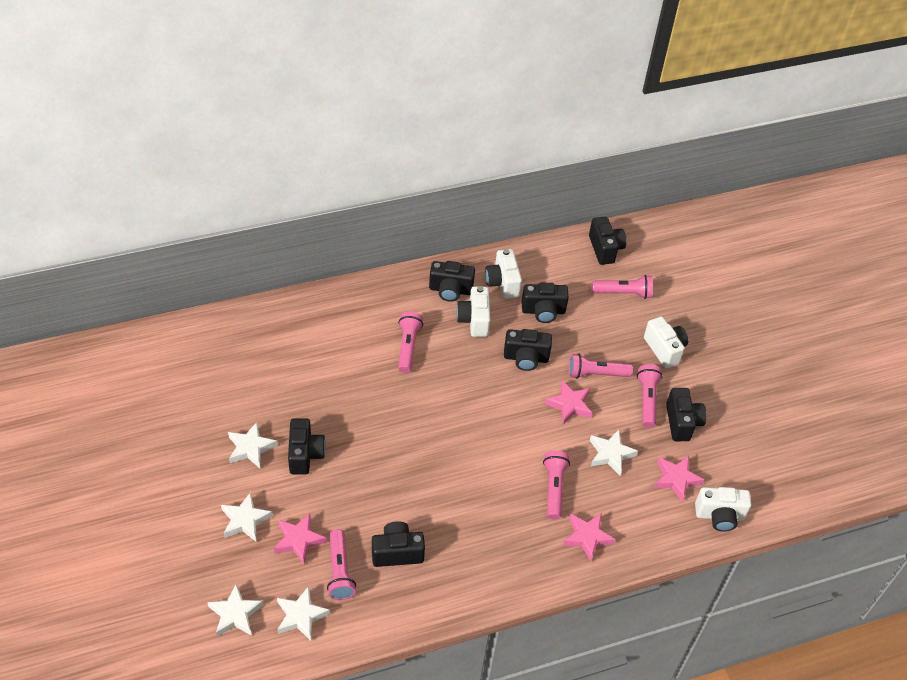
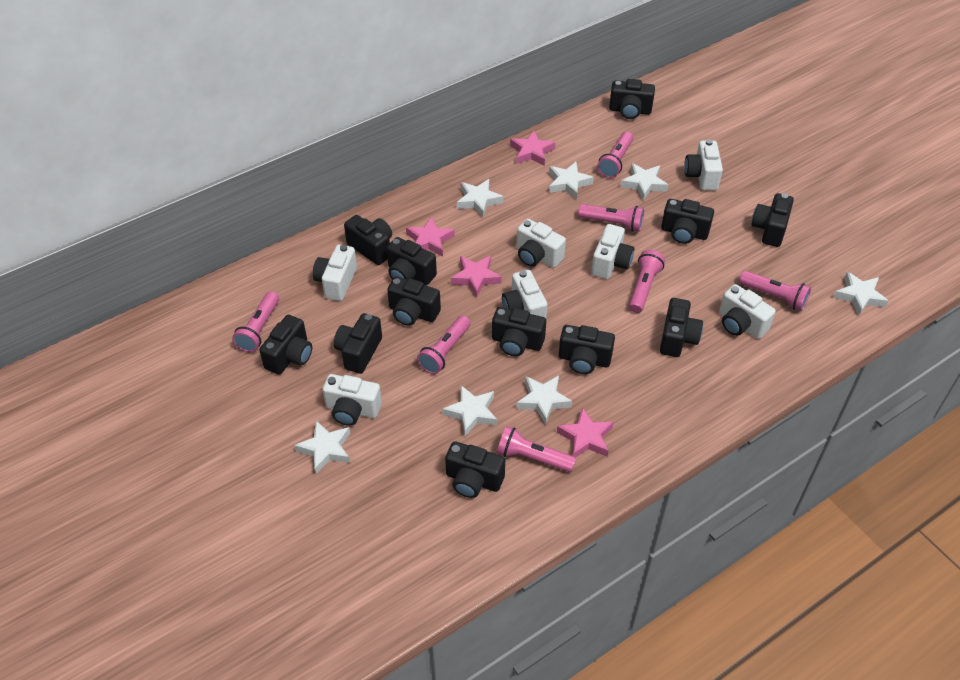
black camera: 7 -> 12
pink flashlight: 6 -> 7
white camera: 4 -> 7
white star: 5 -> 7

